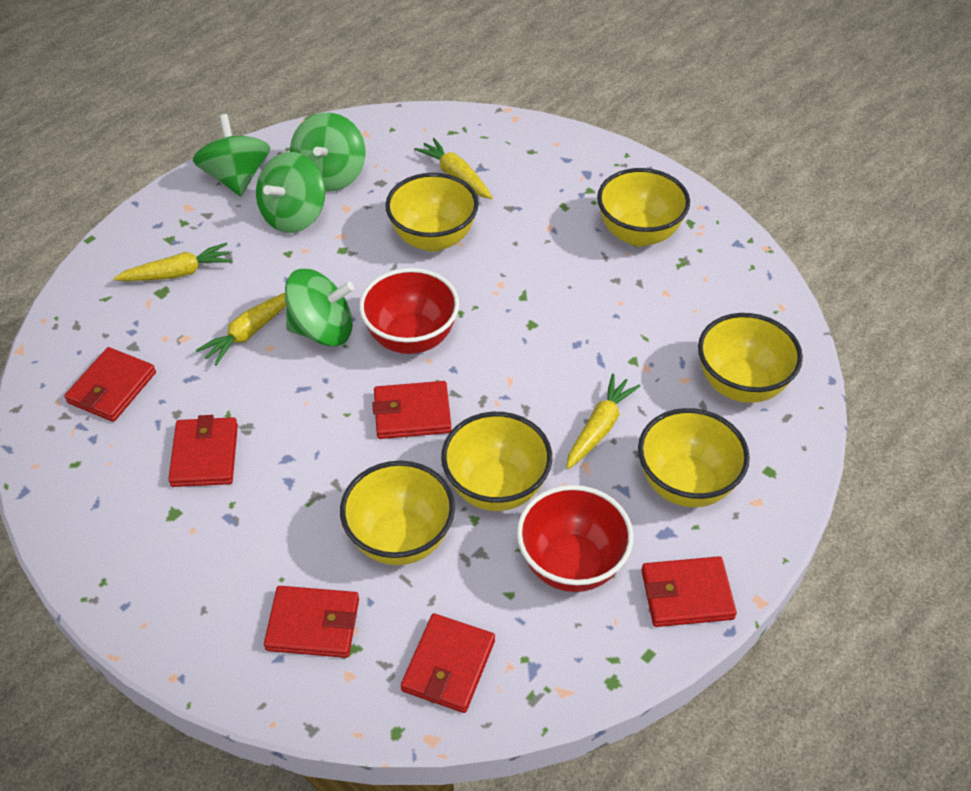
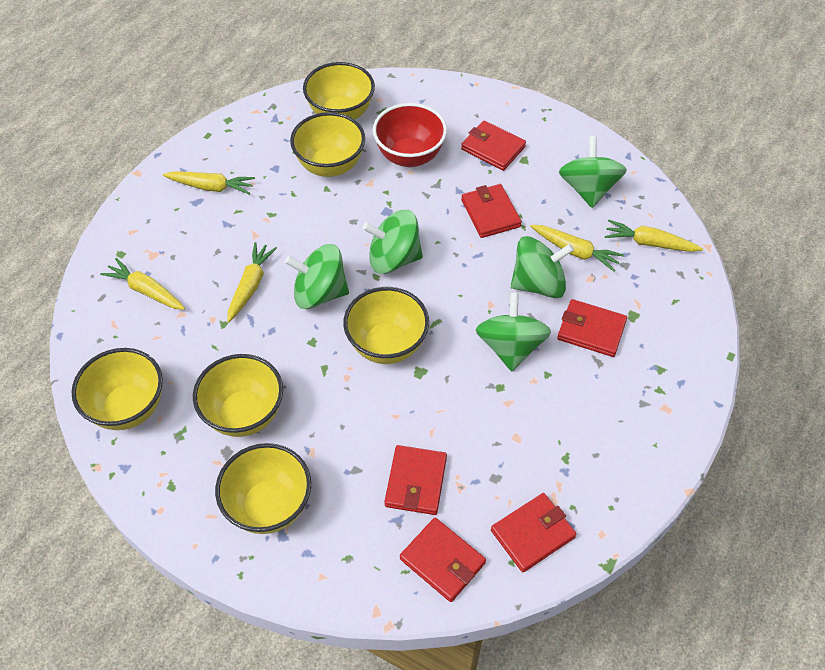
green spinning top: 4 -> 5
red bowl: 2 -> 1
yellow carrot: 4 -> 5

